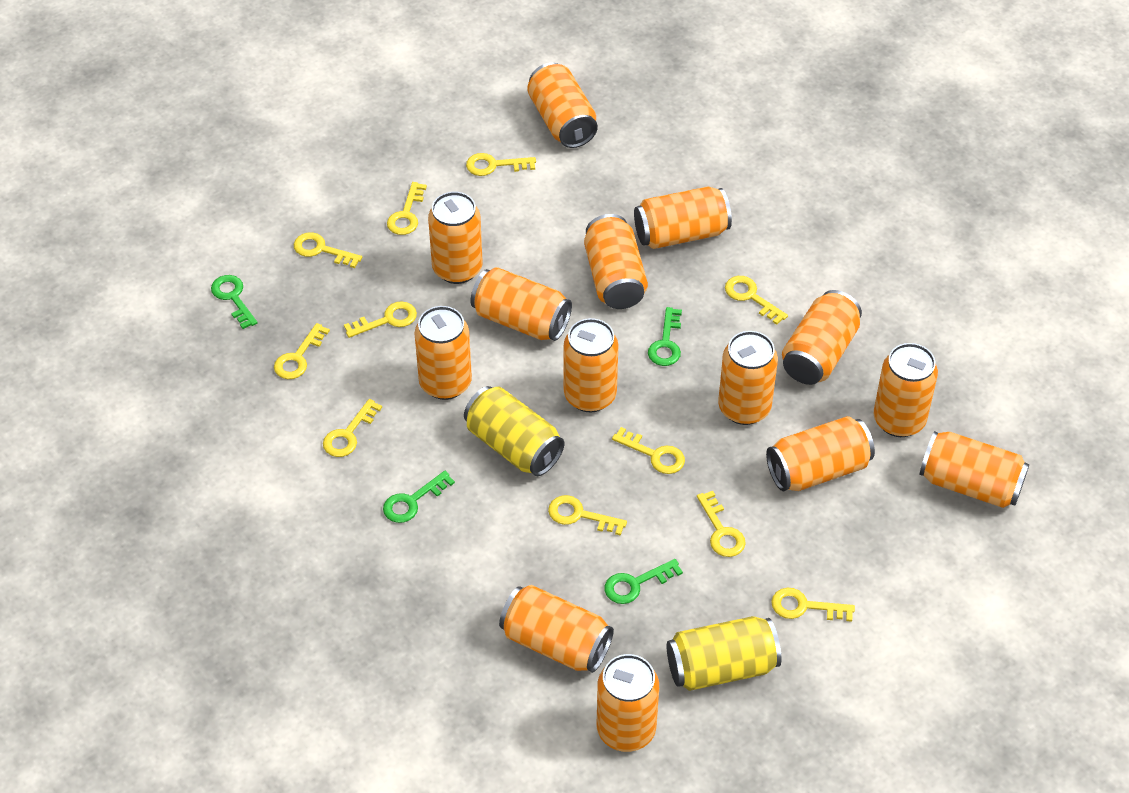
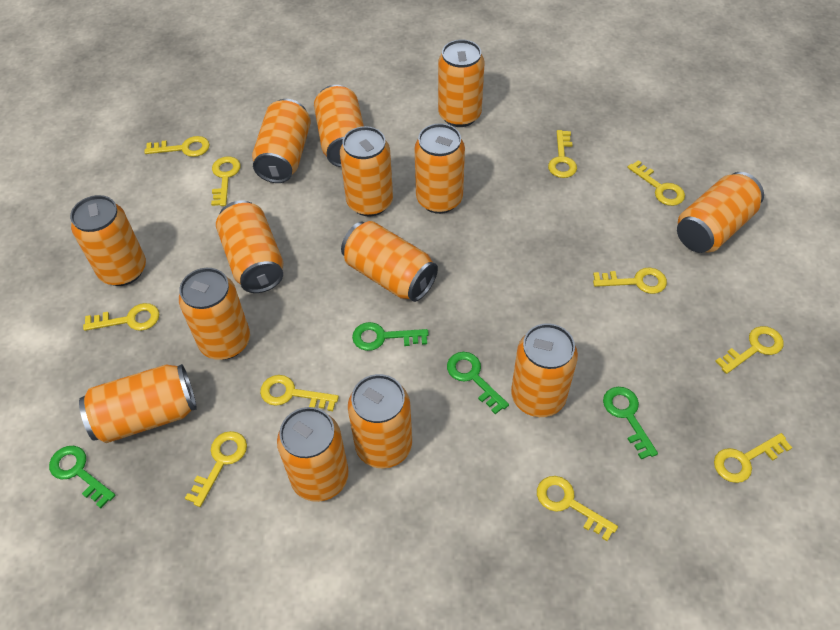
yellow can: 2 -> 0

